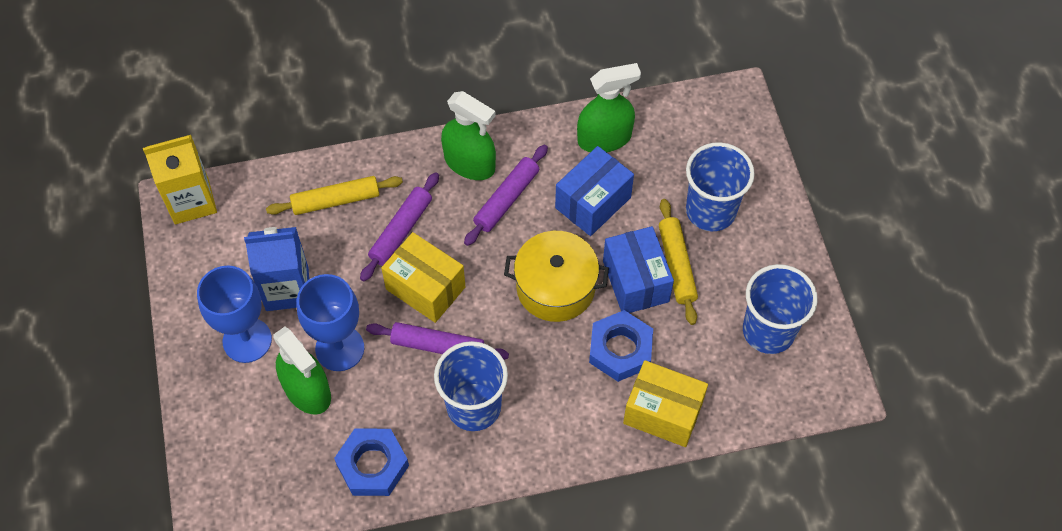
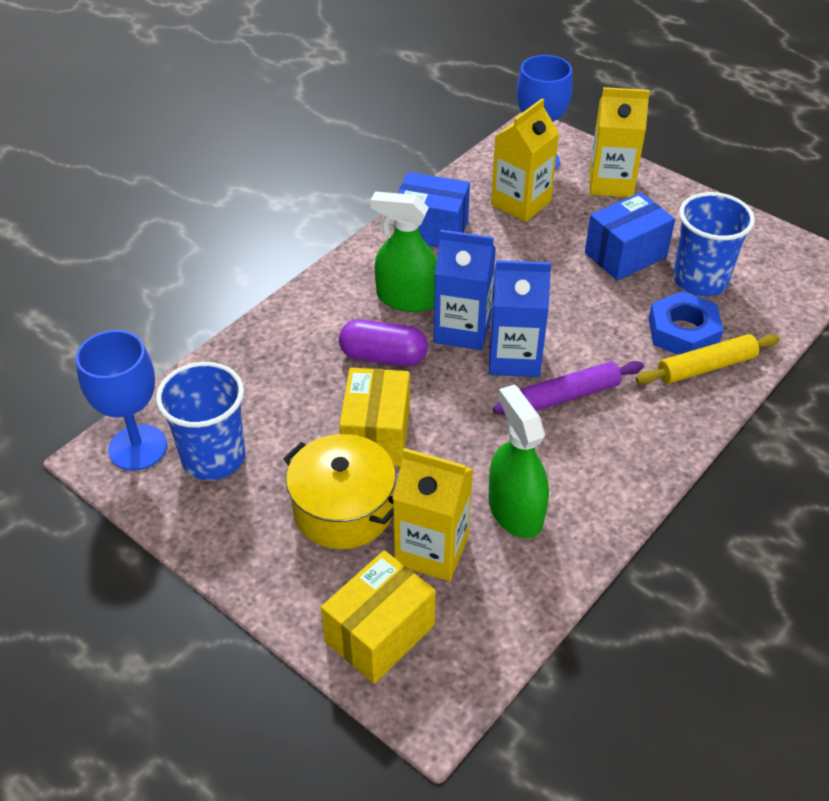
blue carton: 1 -> 2
blue cup: 3 -> 2
blue nut: 2 -> 1
green spray bottle: 3 -> 2
purple capsule: 0 -> 1
purple rolling pin: 3 -> 1
yellow carton: 1 -> 3
yellow rolling pin: 2 -> 1

